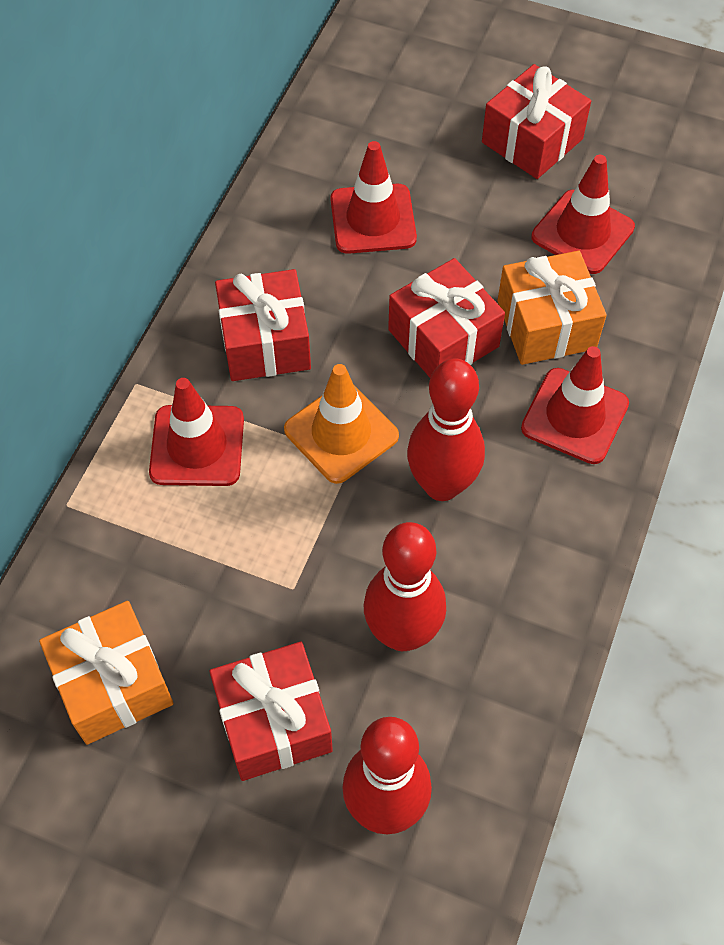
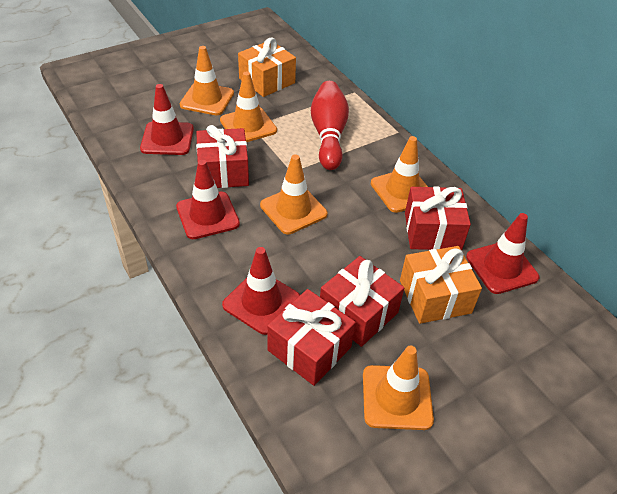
orange traffic cone: 1 -> 5
red bowling pin: 3 -> 1

